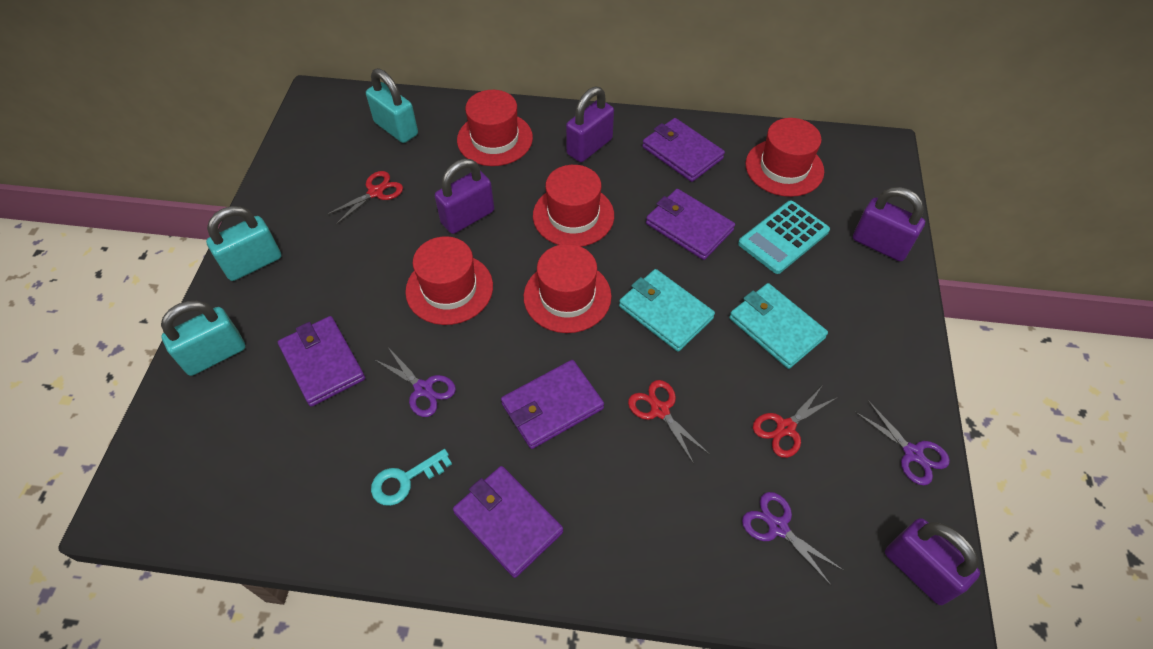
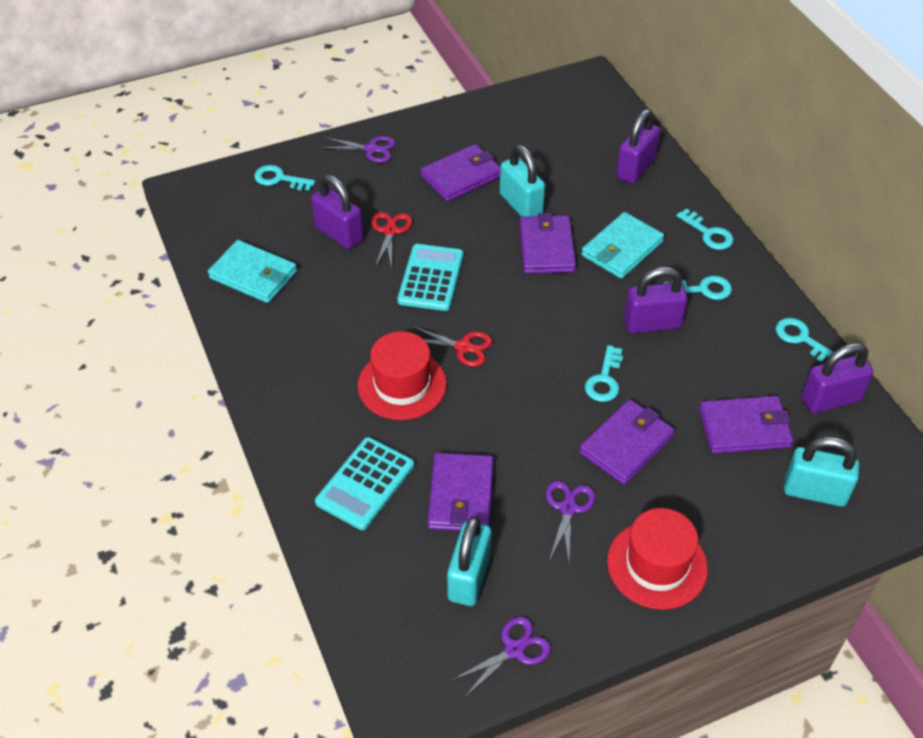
red hat: 5 -> 2
red scissors: 3 -> 2
turquoise calculator: 1 -> 2
turquoise key: 1 -> 5

